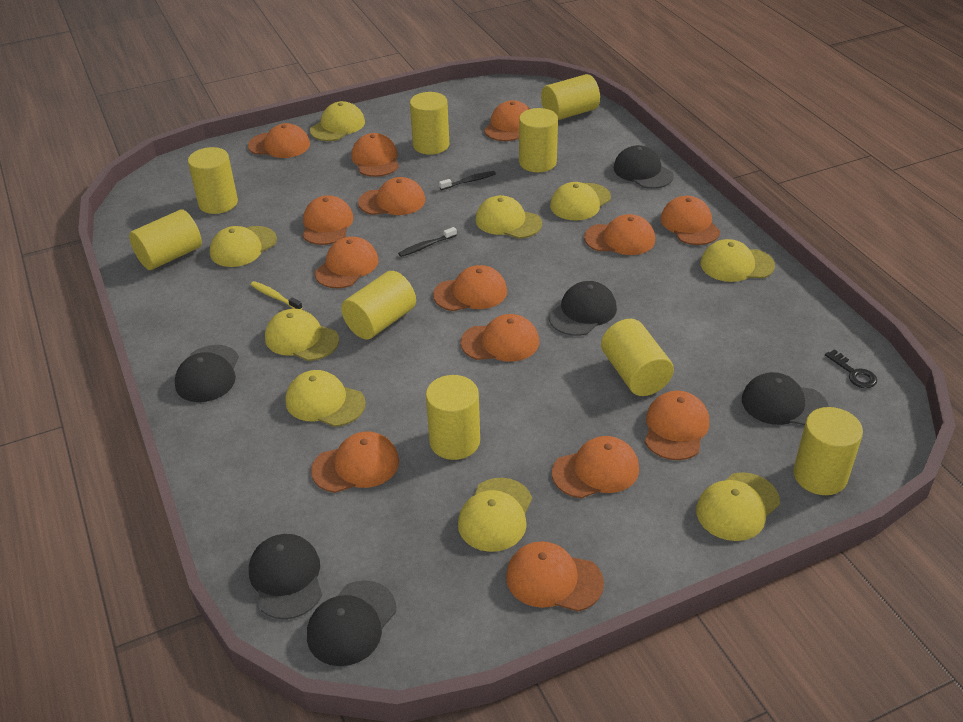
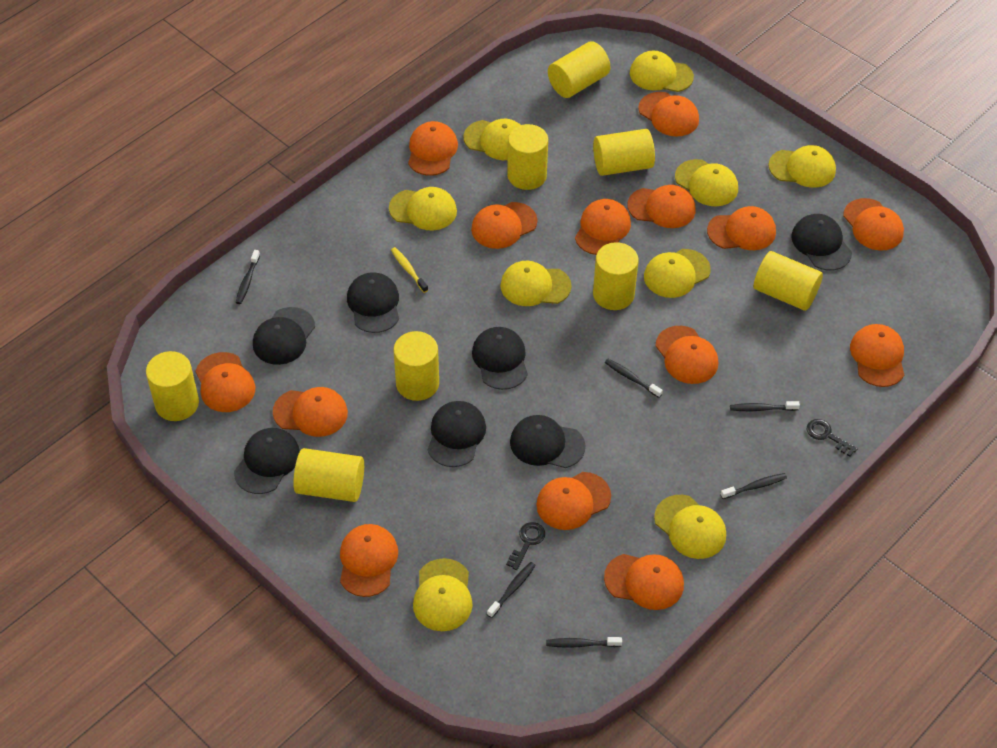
black cap: 6 -> 7
black key: 1 -> 2
black toothbrush: 2 -> 6
yellow cylinder: 9 -> 8

